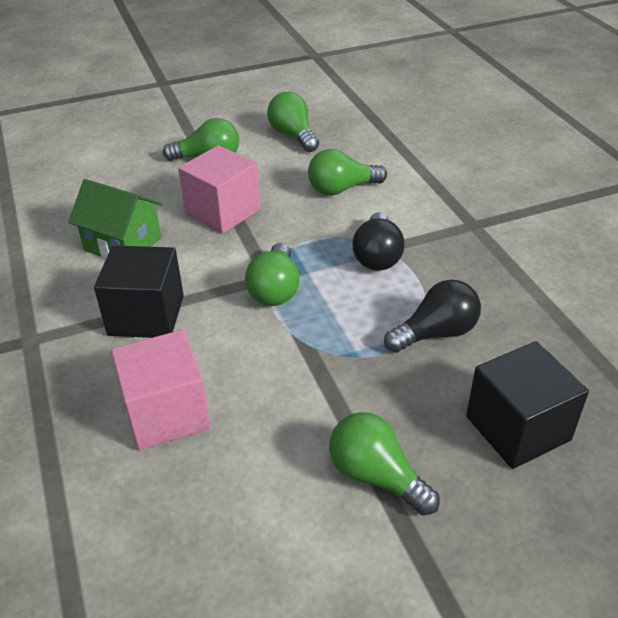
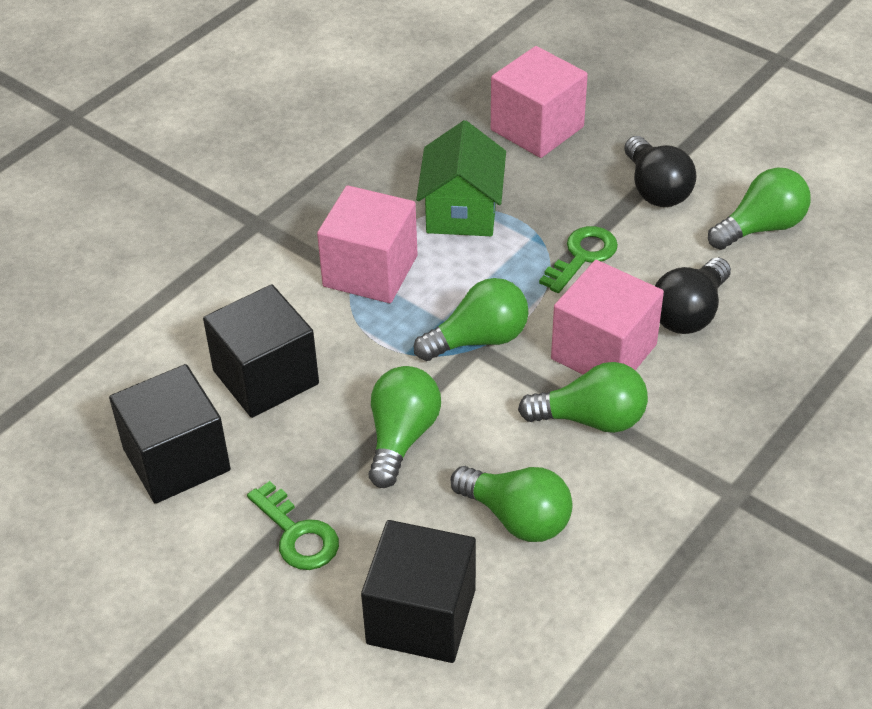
black cube: 2 -> 3
green key: 0 -> 2
pink cube: 2 -> 3

